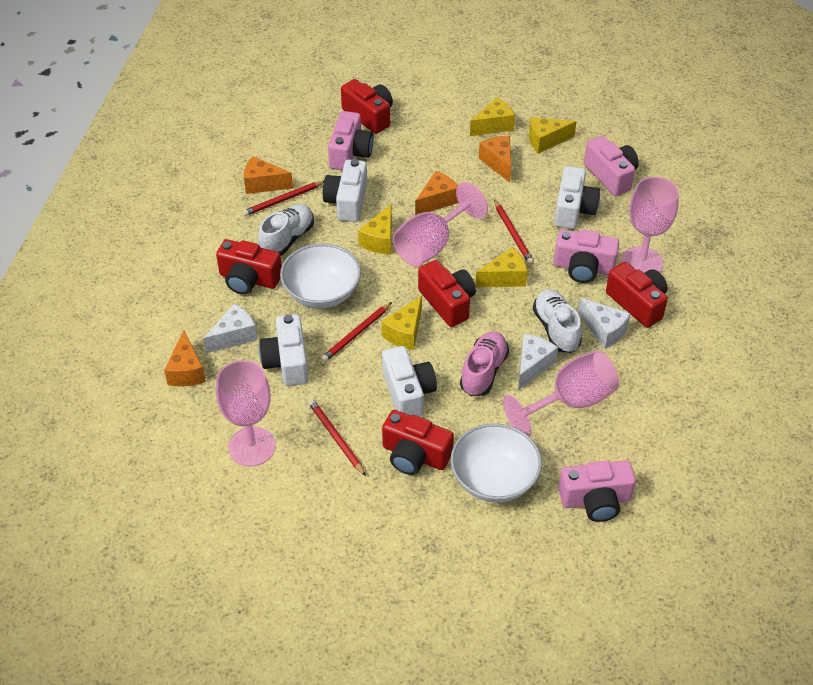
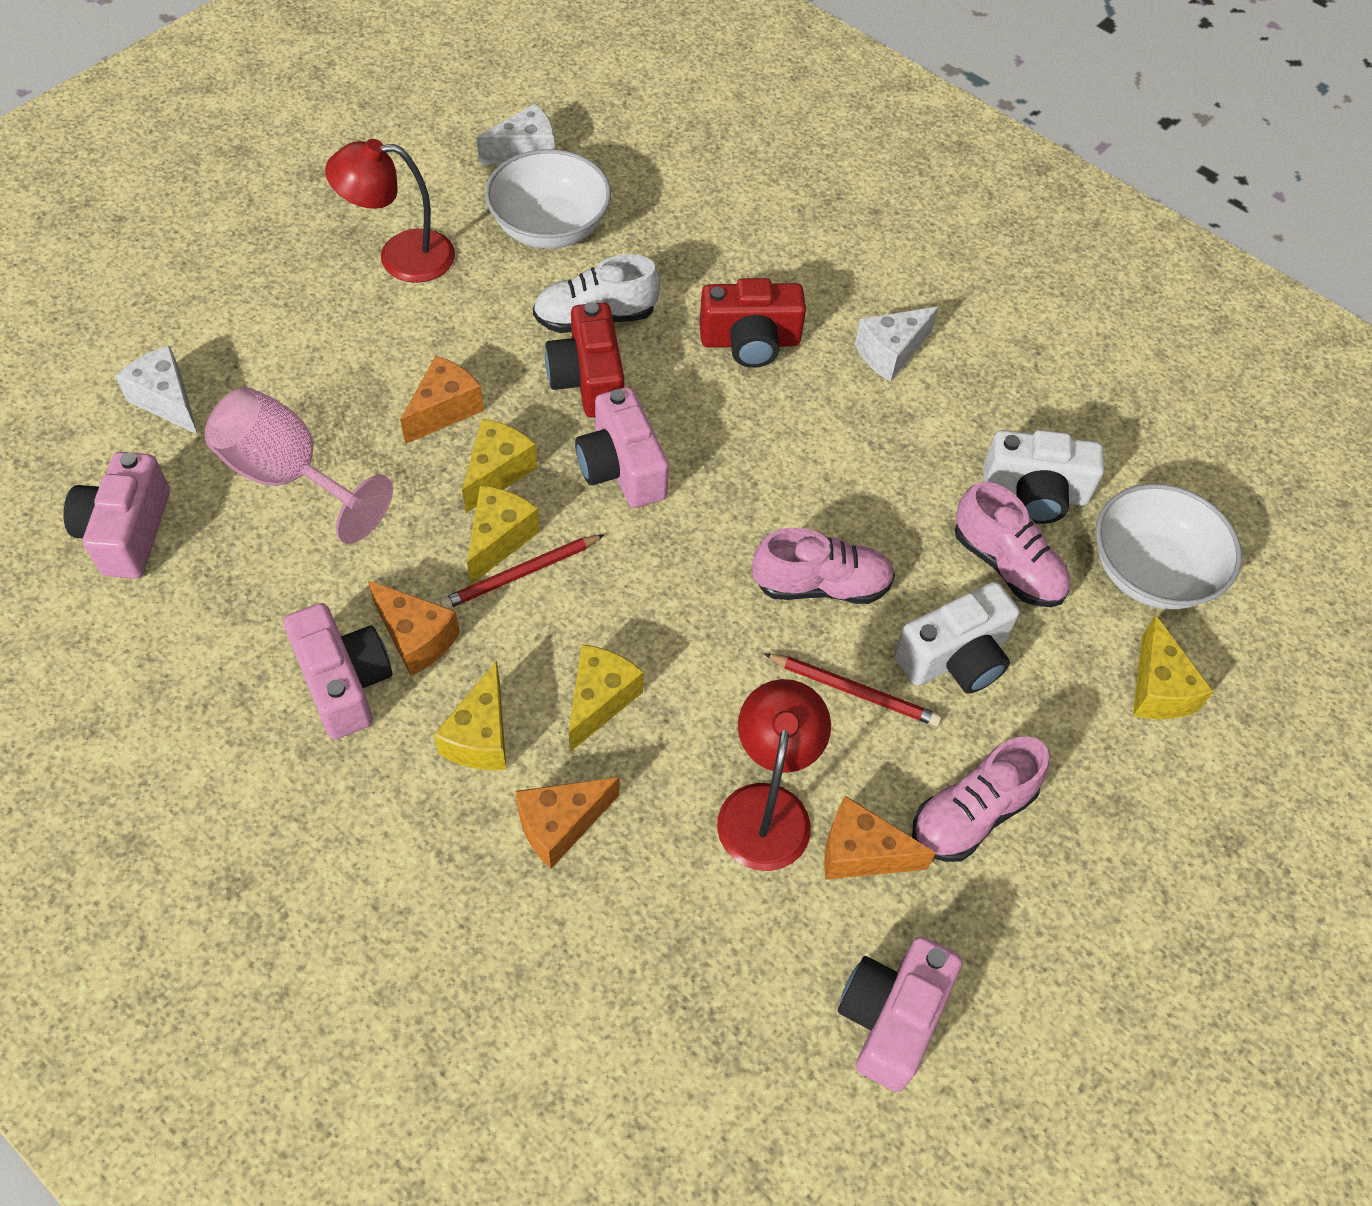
pink goblet: 4 -> 1
pink shoe: 1 -> 3
red camera: 5 -> 2
red lamp: 0 -> 2
red pencil: 4 -> 2
white camera: 4 -> 2
white shoe: 2 -> 1

